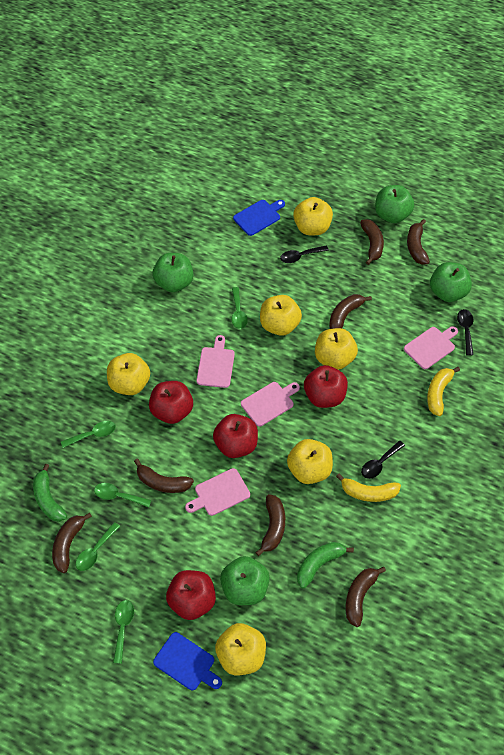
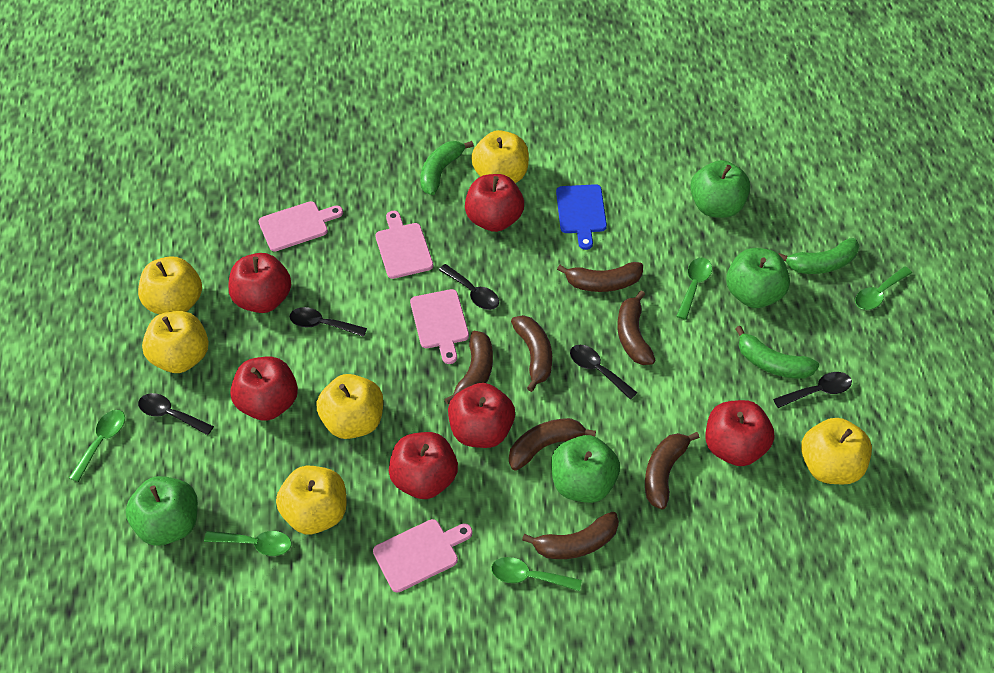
black spoon: 3 -> 5
blue cutting board: 2 -> 1
green banana: 2 -> 3
red apple: 4 -> 6
yellow banana: 2 -> 0

